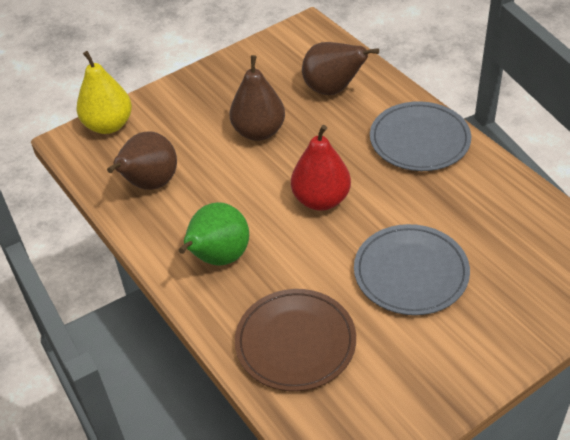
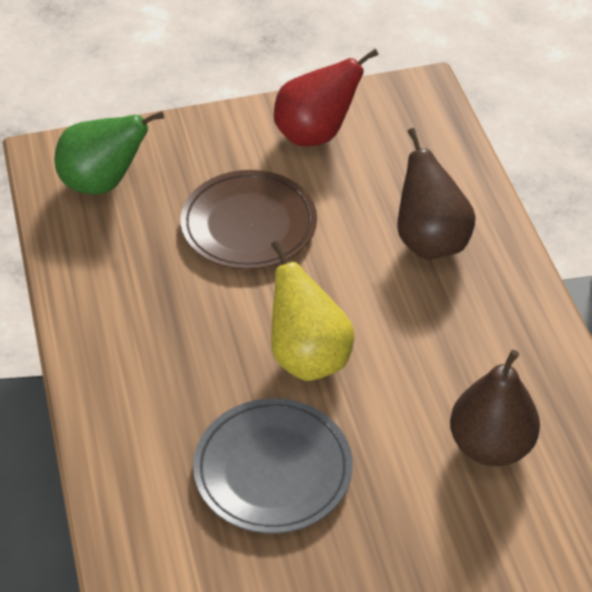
brown pear: 3 -> 2
grey plate: 2 -> 1

